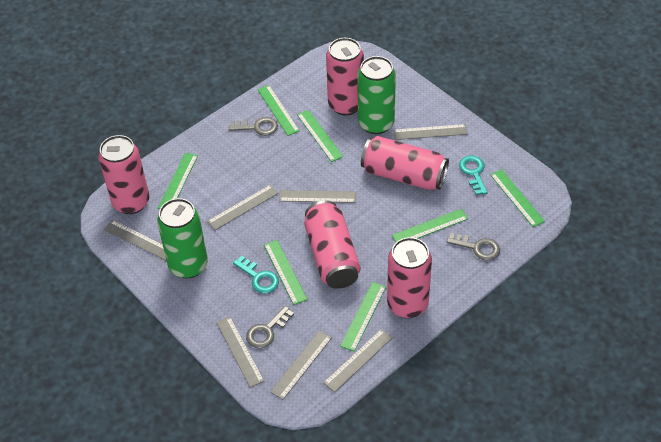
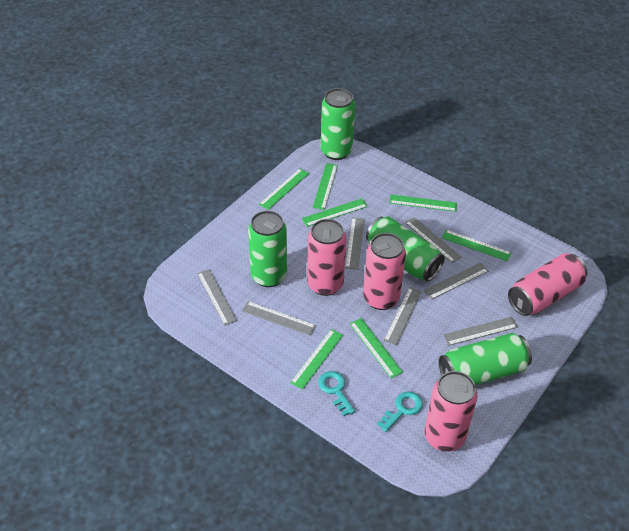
green can: 2 -> 4
grey key: 3 -> 0
pink can: 5 -> 4

